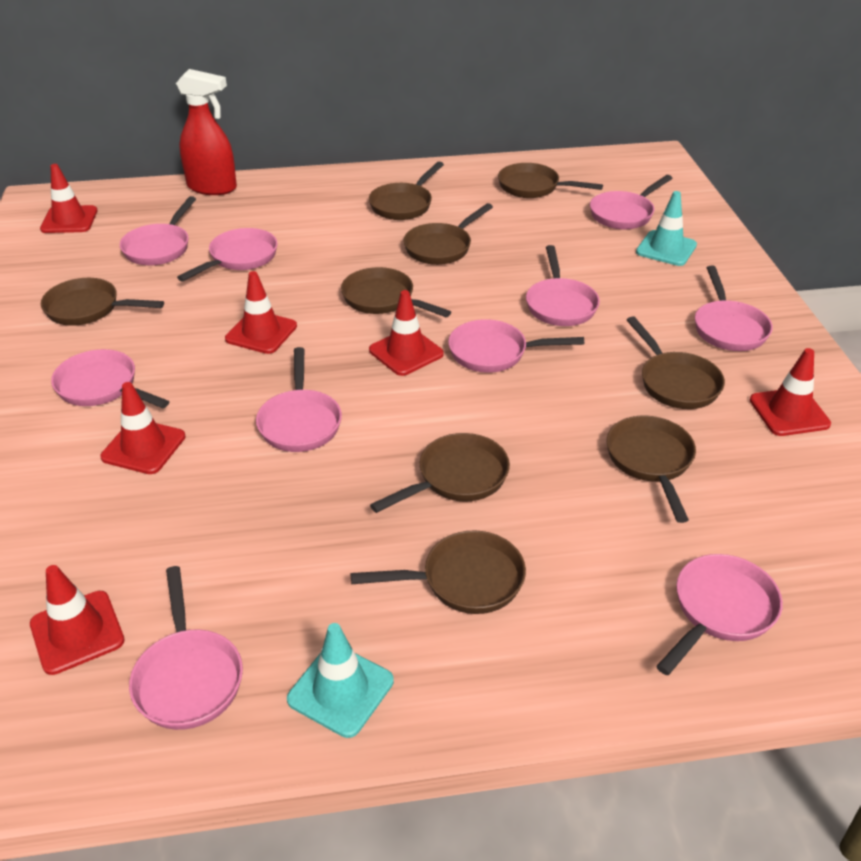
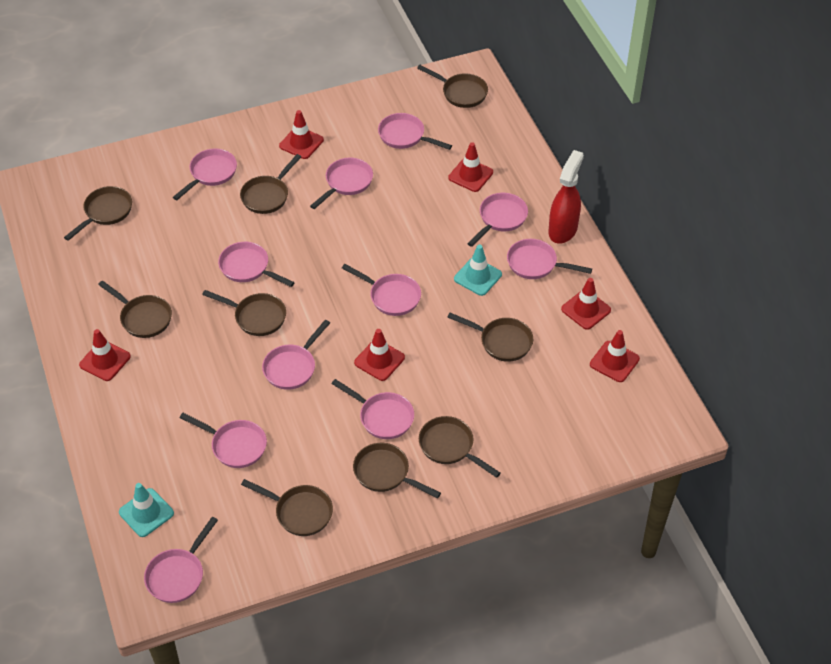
pink pan: 10 -> 11

